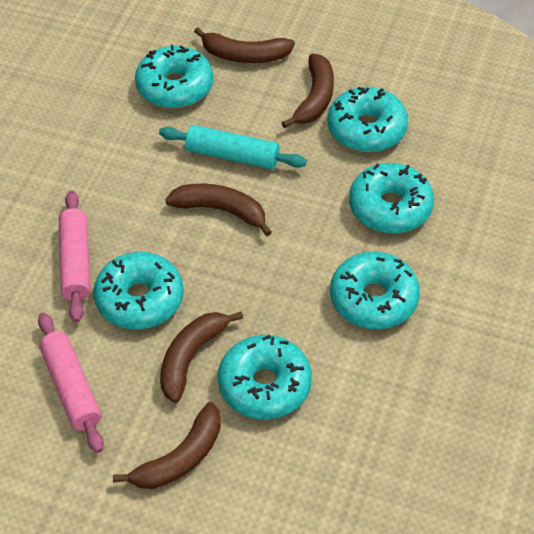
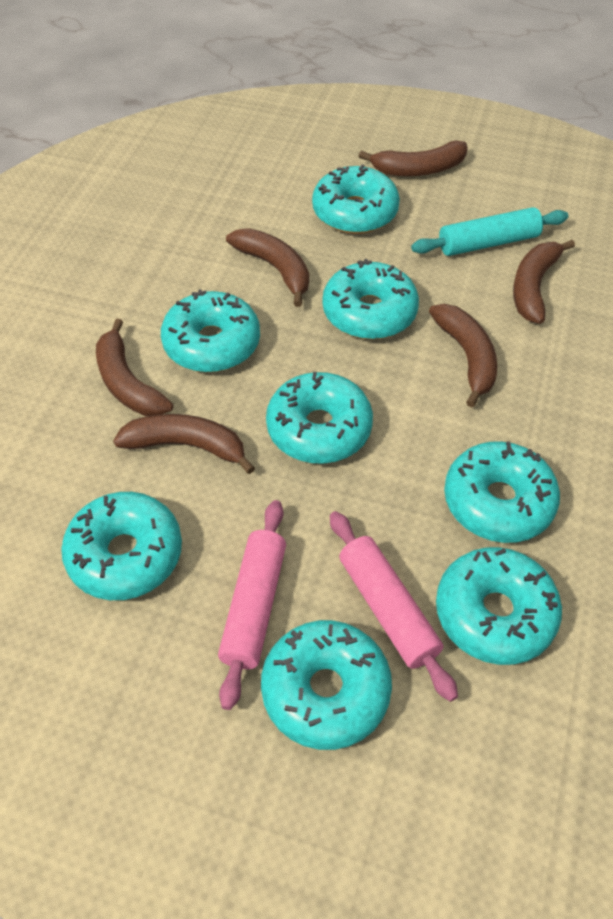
brown banana: 5 -> 6
turquoise donut: 6 -> 8

